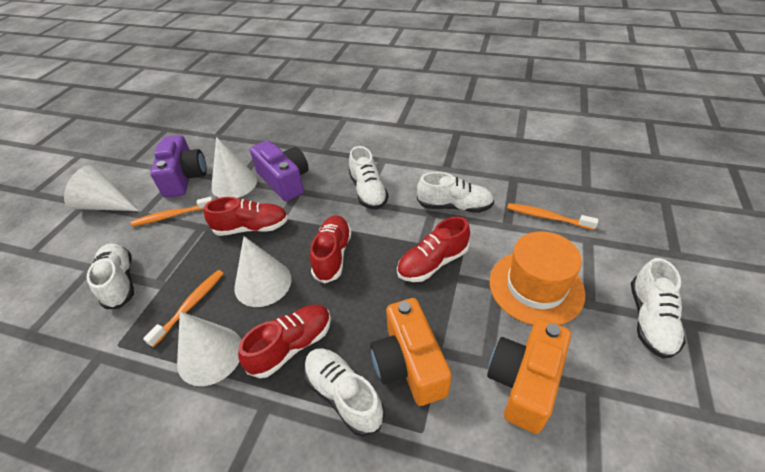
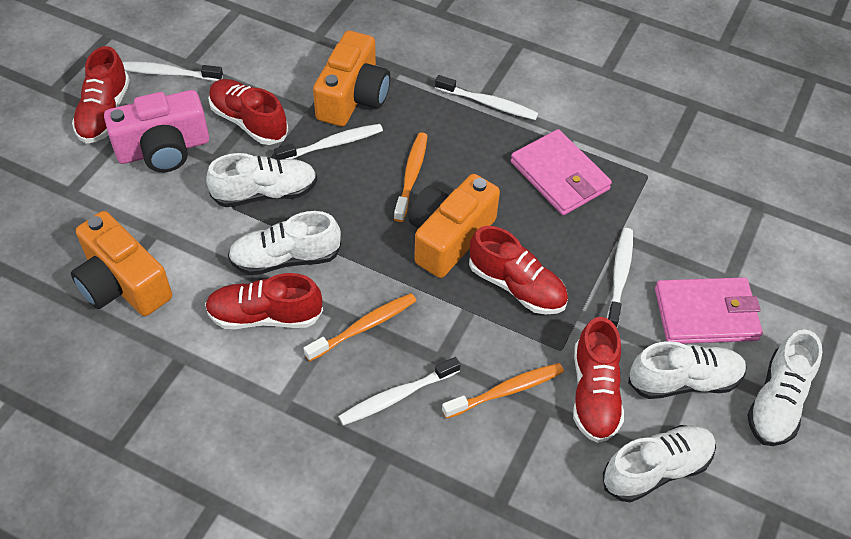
orange camera: 2 -> 3
orange hat: 1 -> 0
pink camera: 0 -> 1
pink wallet: 0 -> 2
purple camera: 2 -> 0
red shoe: 4 -> 5
white cone: 4 -> 0
white toothbrush: 0 -> 5

